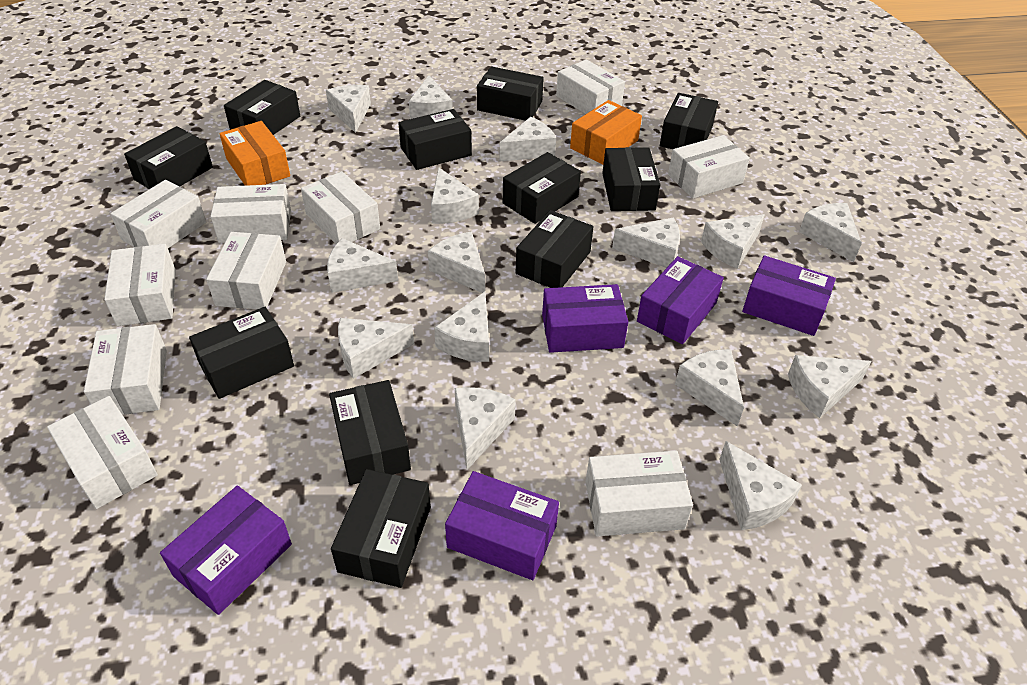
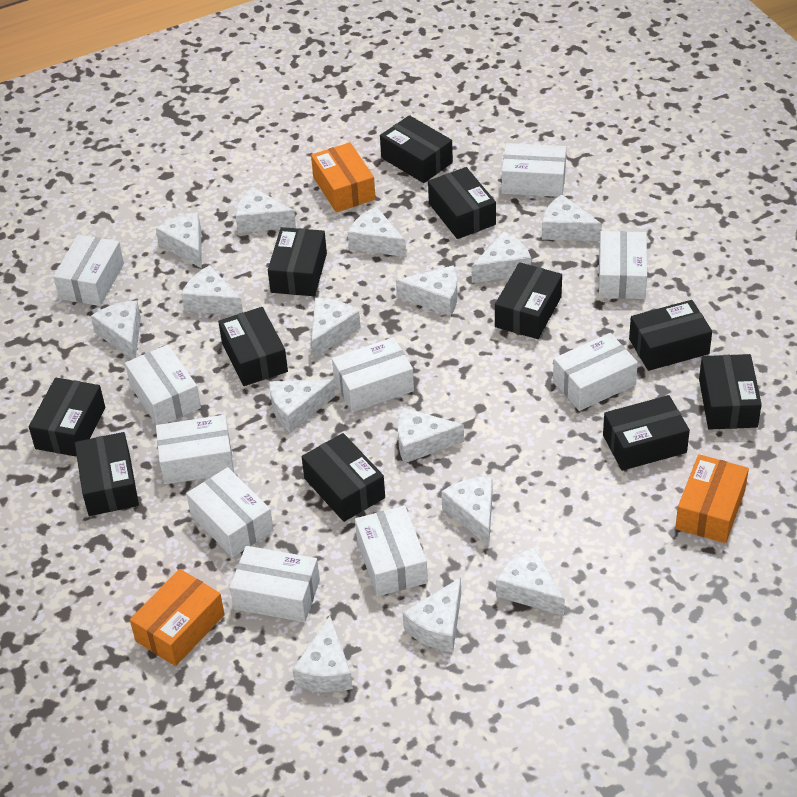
orange box: 2 -> 3
purple box: 5 -> 0

